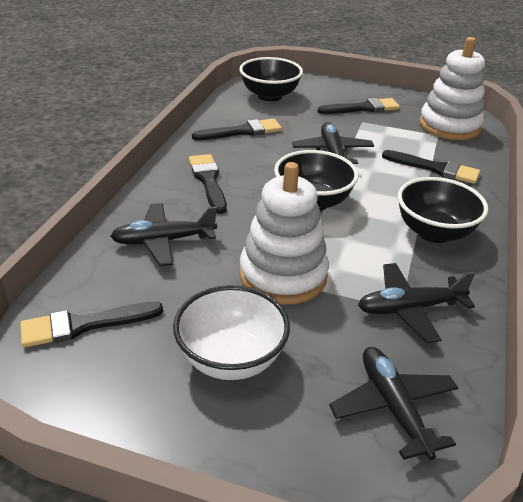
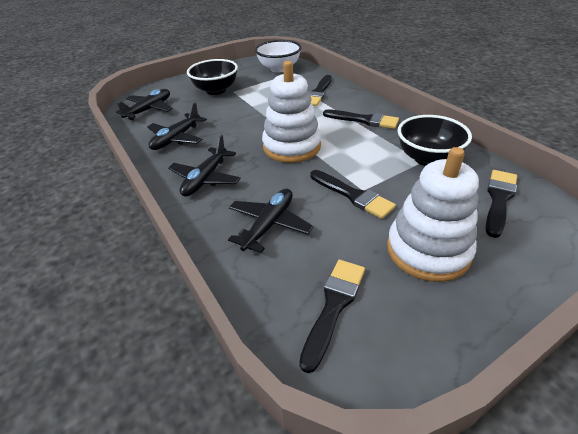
black bowl: 3 -> 2

